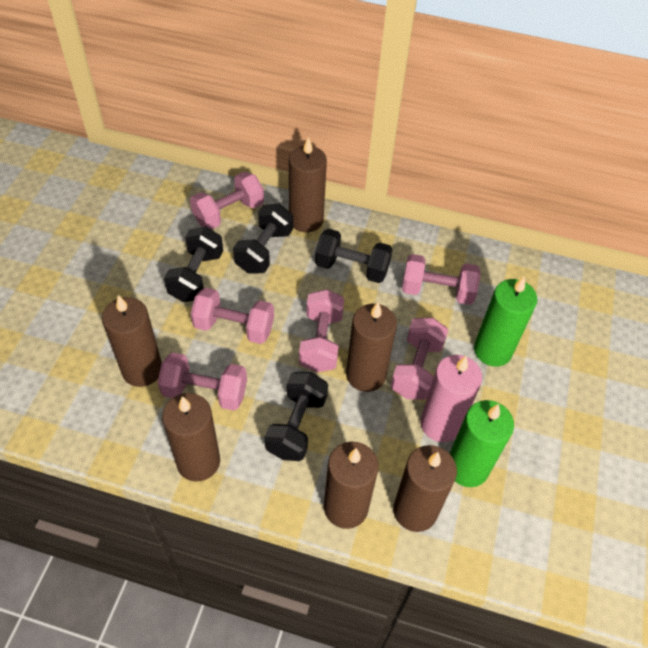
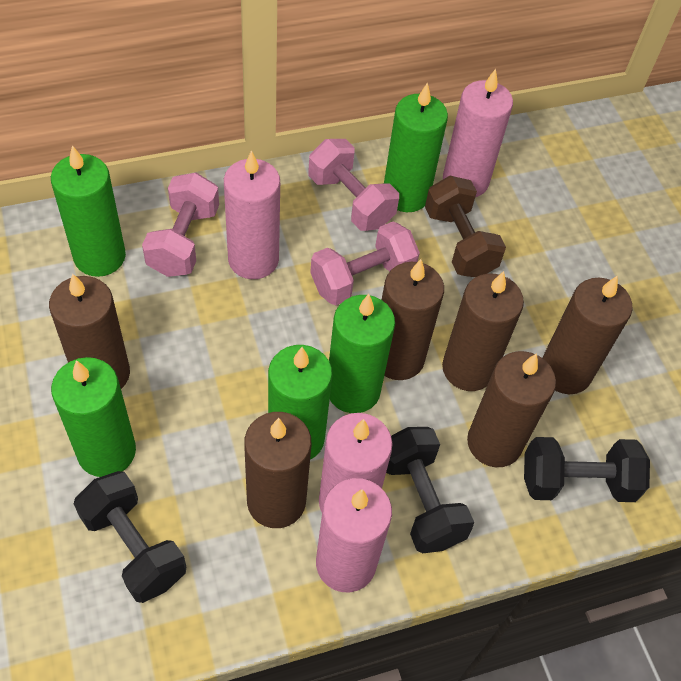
black dumbbell: 4 -> 3
brown dumbbell: 0 -> 1
green candle: 2 -> 5
pink candle: 1 -> 4
pink dumbbell: 6 -> 3

